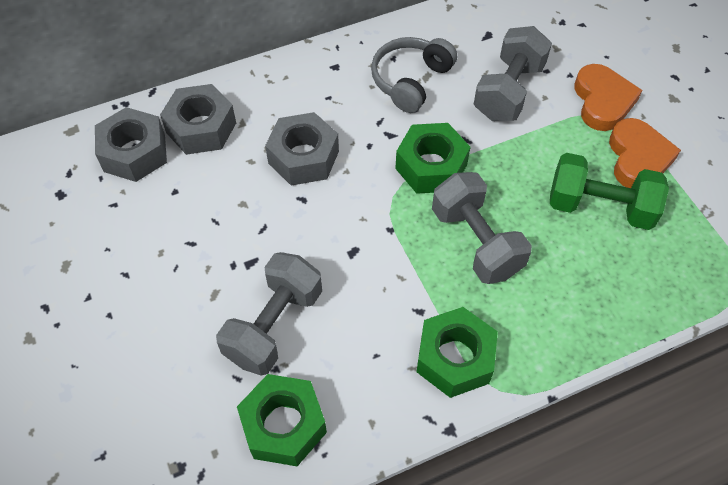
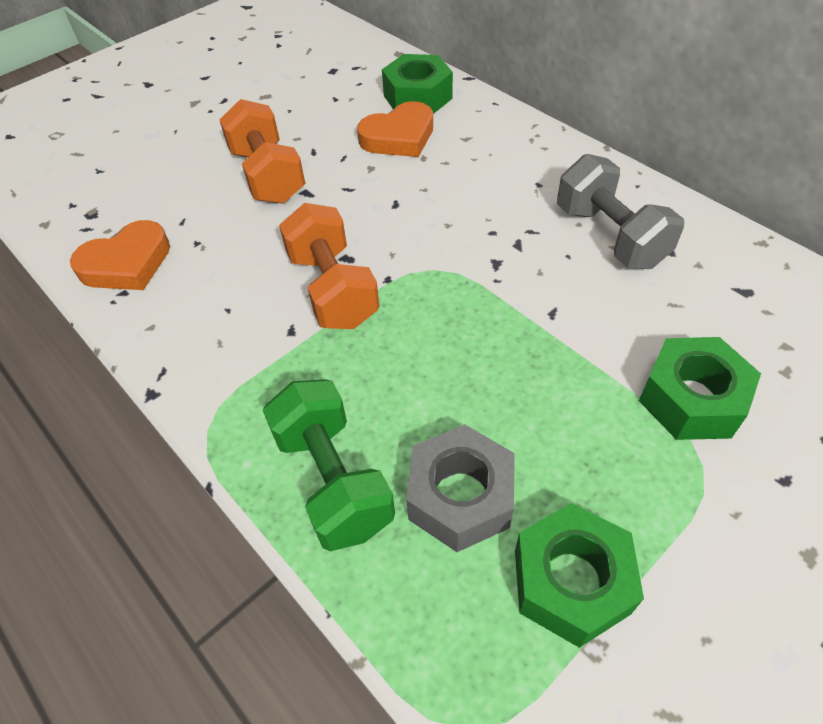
grey dumbbell: 3 -> 1
grey headphones: 1 -> 0
grey nut: 3 -> 1
orange dumbbell: 0 -> 2

